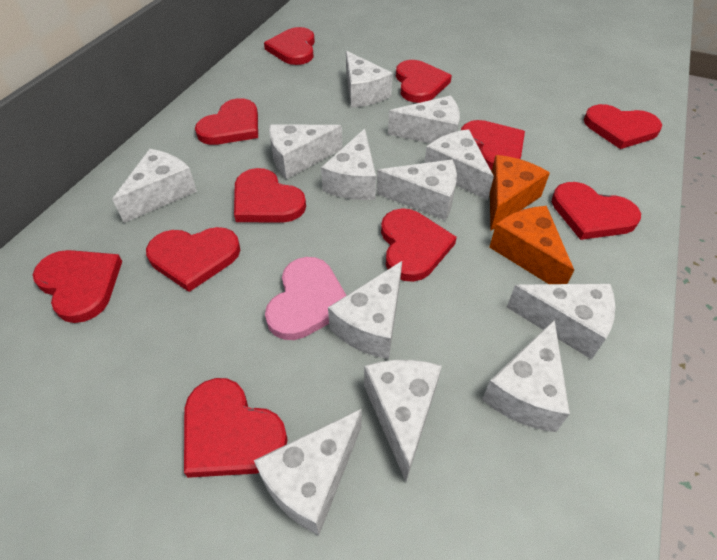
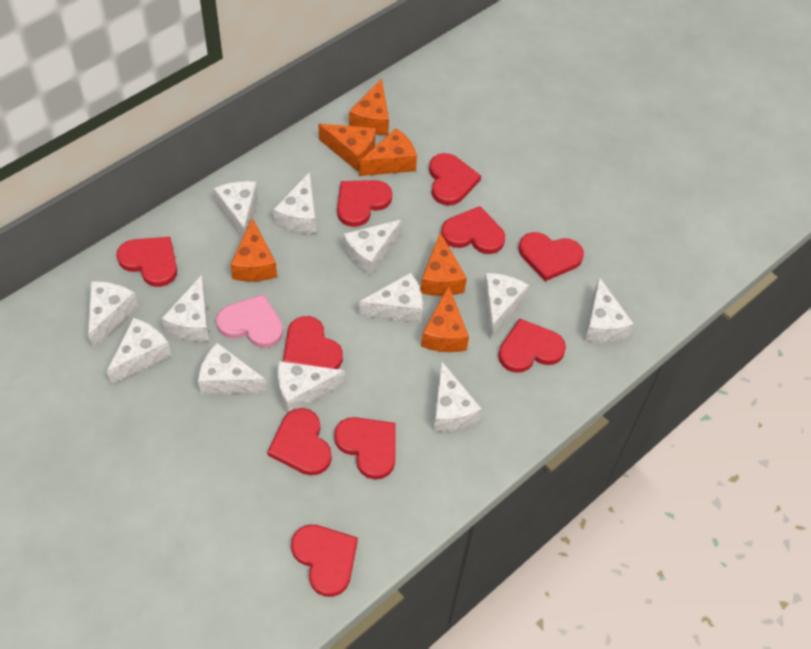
orange cheese: 2 -> 6
red heart: 11 -> 10

